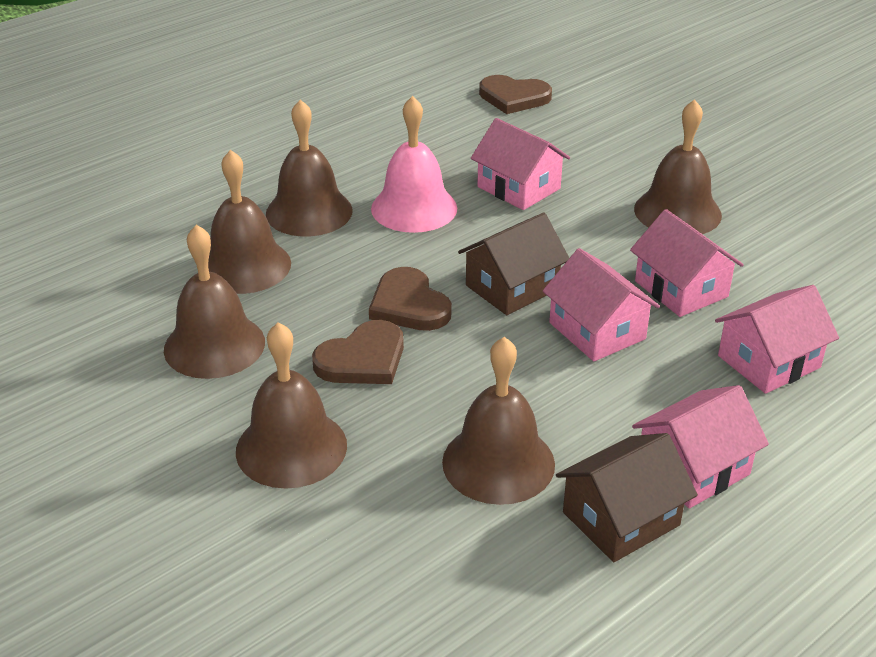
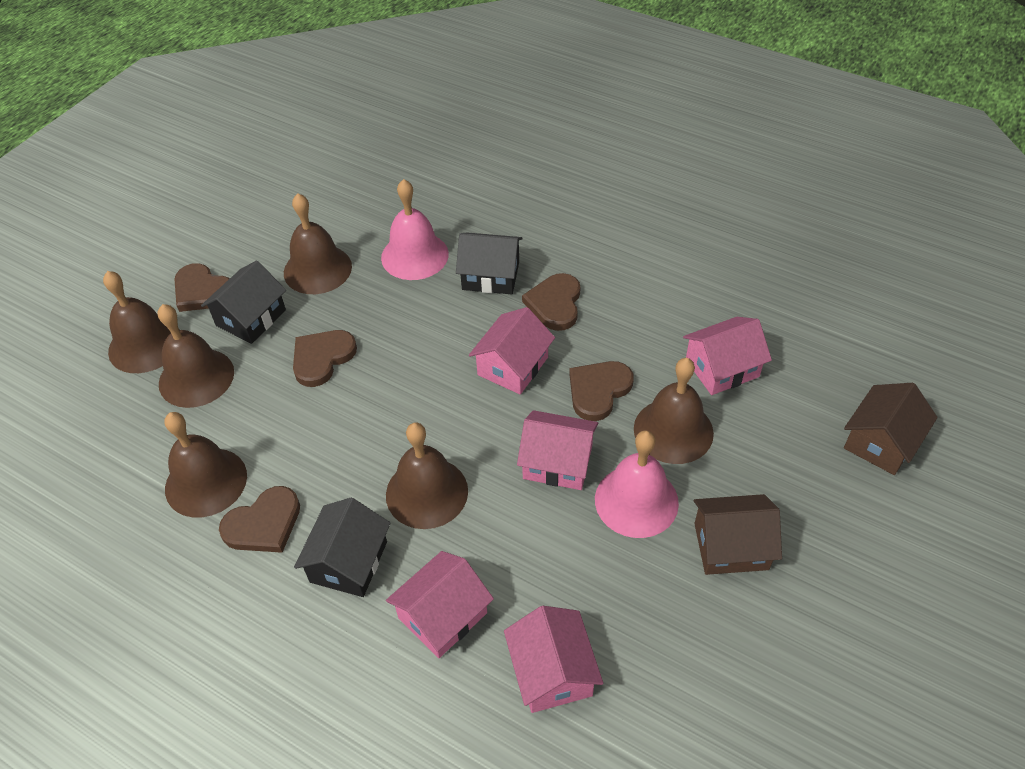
black house: 0 -> 3
brown heart: 3 -> 5
pink bell: 1 -> 2

